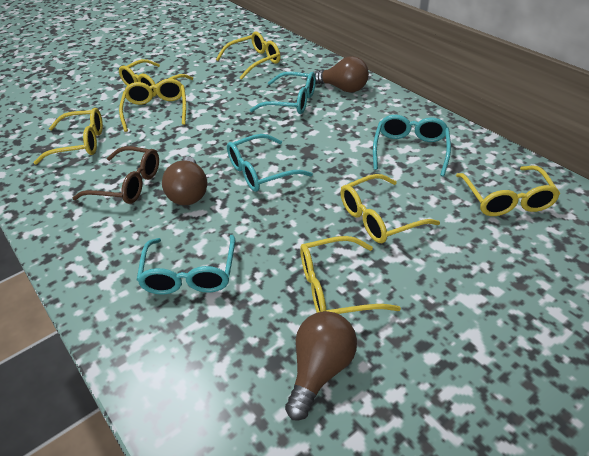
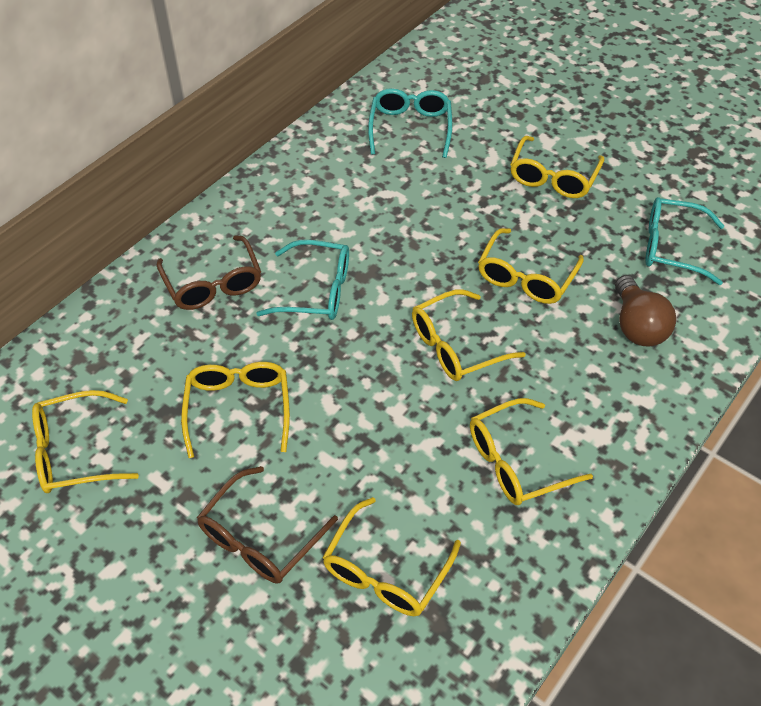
brown glasses: 1 -> 2
brown light bulb: 3 -> 1
turquoise glasses: 4 -> 3

